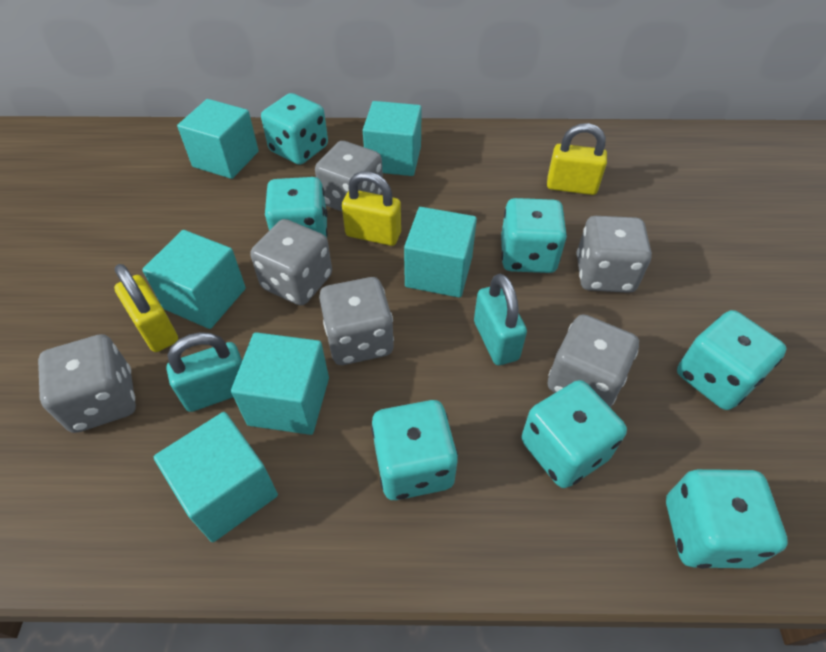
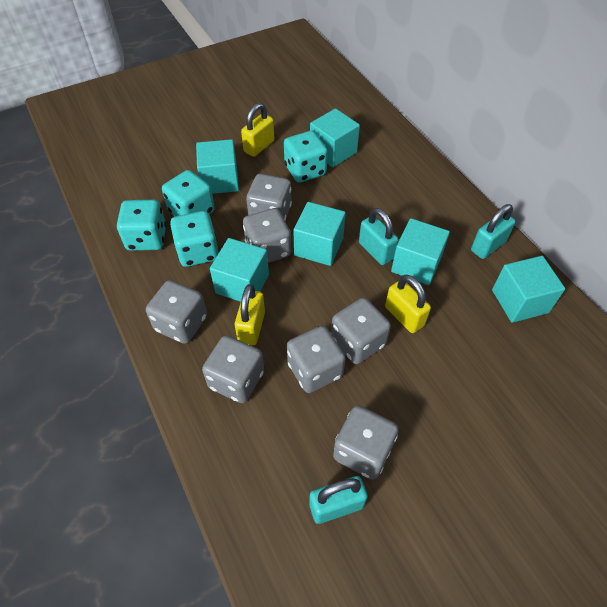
grey dice: 6 -> 7
turquoise dice: 7 -> 4
turquoise padlock: 2 -> 3

